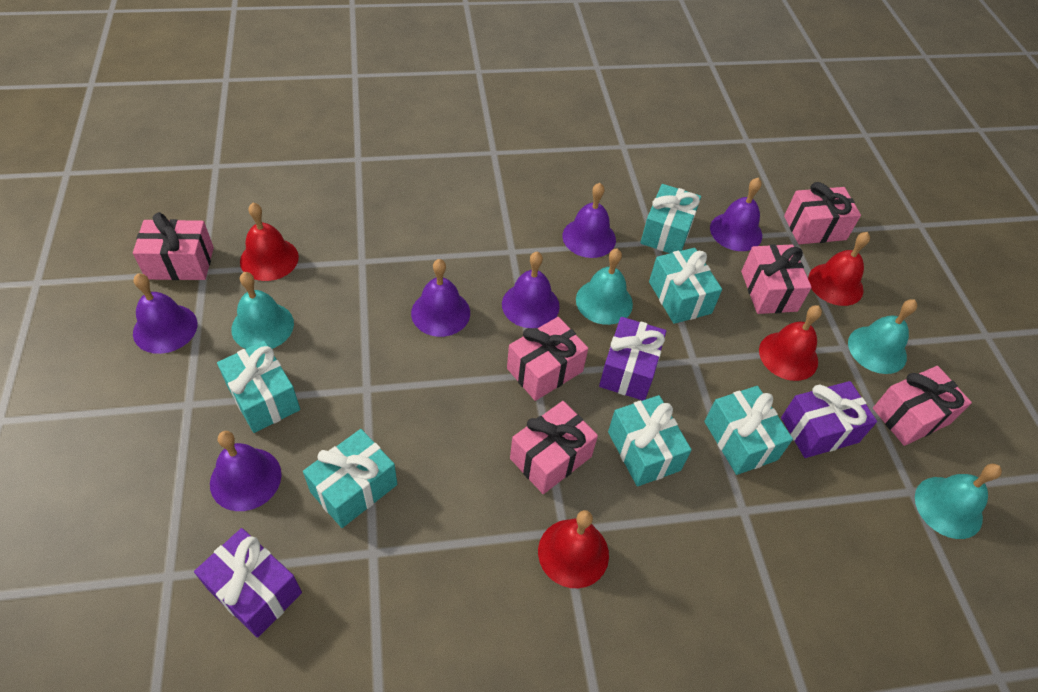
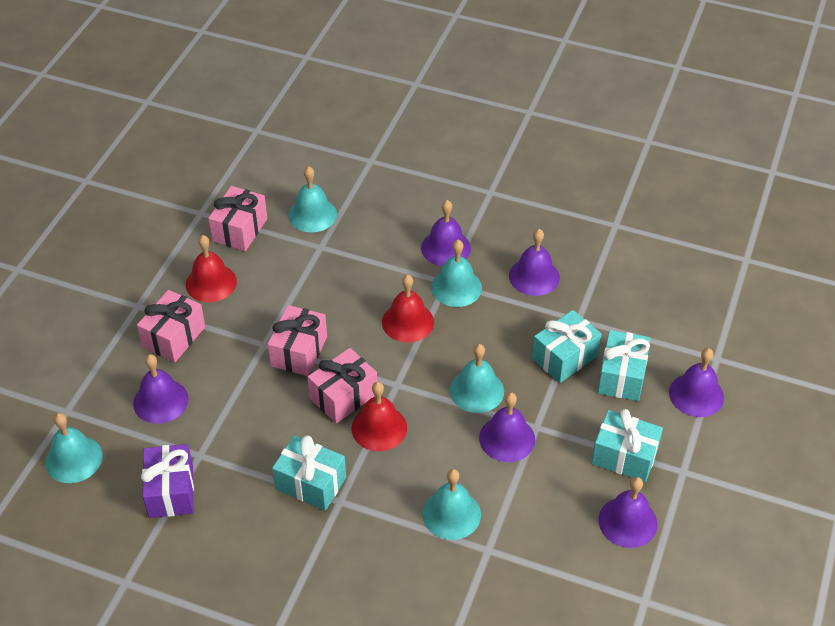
pink gift: 6 -> 4
purple gift: 3 -> 1
red bell: 4 -> 3
turquoise bell: 4 -> 5
turquoise gift: 6 -> 4

